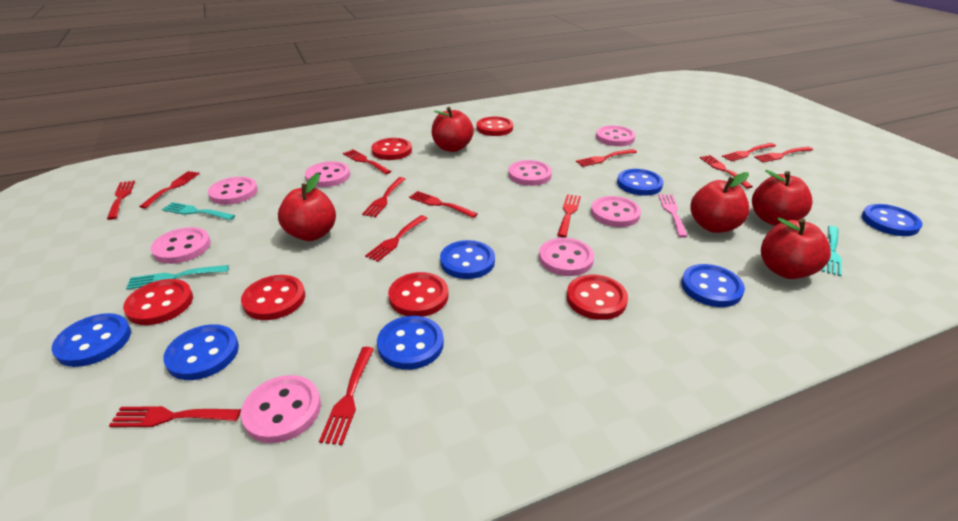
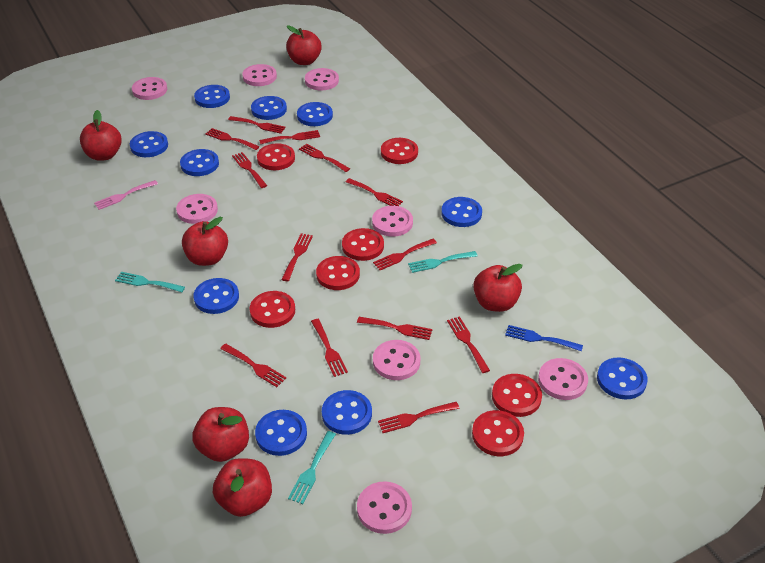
blue button: 7 -> 10
blue fork: 0 -> 1
red apple: 5 -> 6
red button: 6 -> 7

